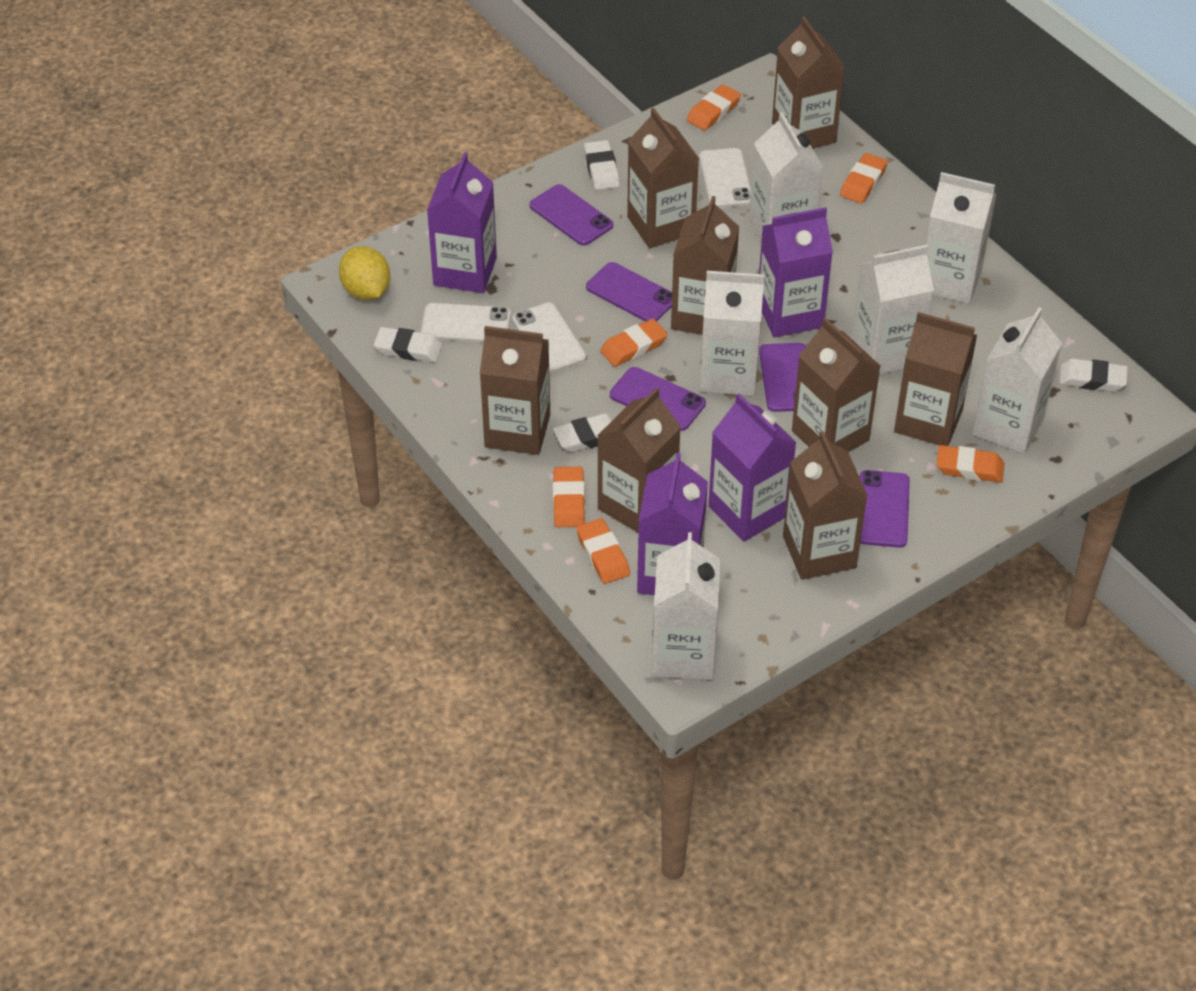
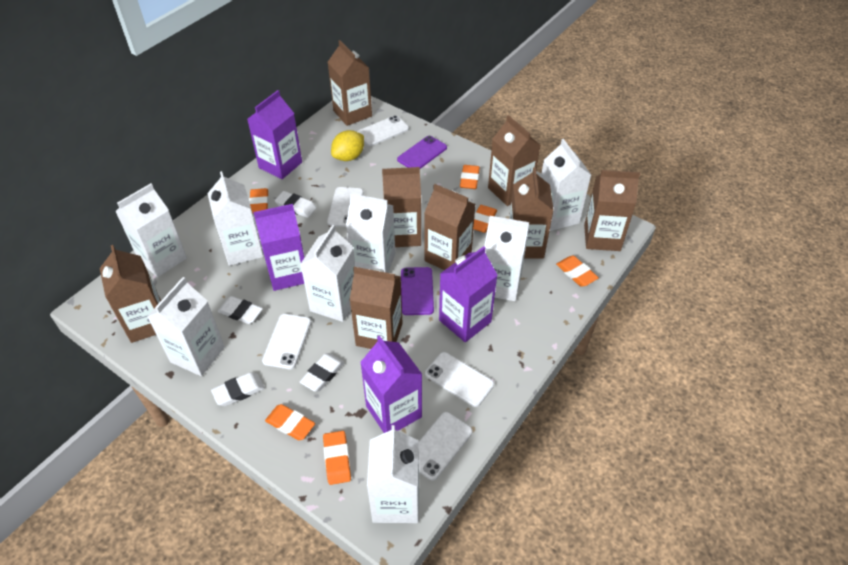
purple phone: 5 -> 2
white carton: 6 -> 8
white phone: 3 -> 5

